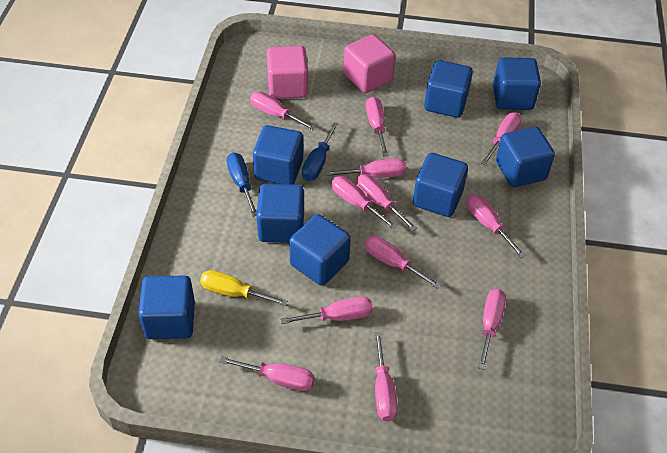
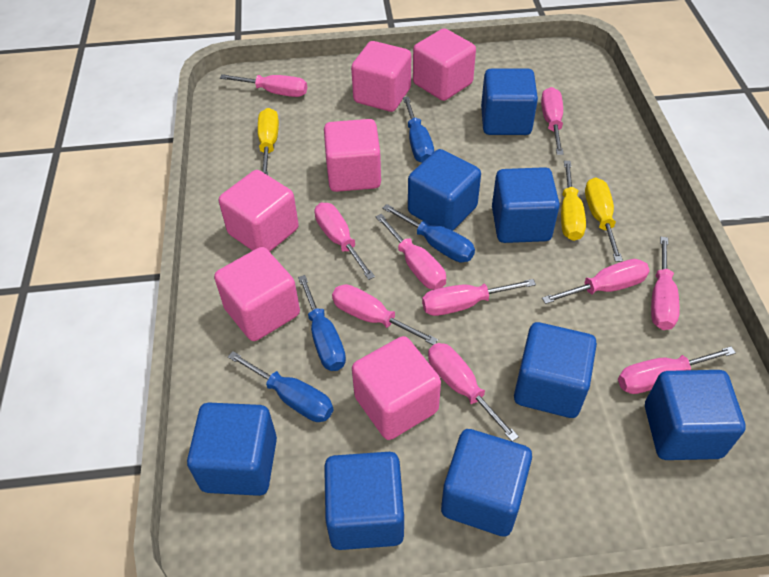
blue screwdriver: 2 -> 4
pink cube: 2 -> 6
pink screwdriver: 12 -> 10
yellow screwdriver: 1 -> 3

